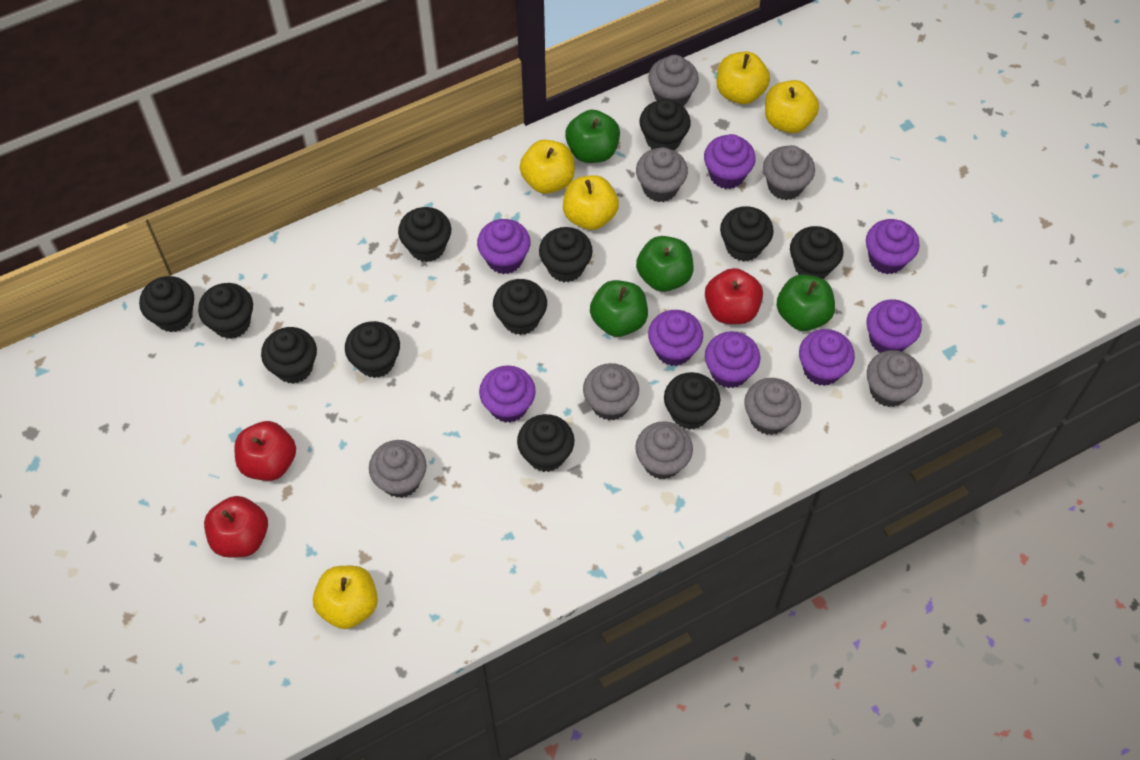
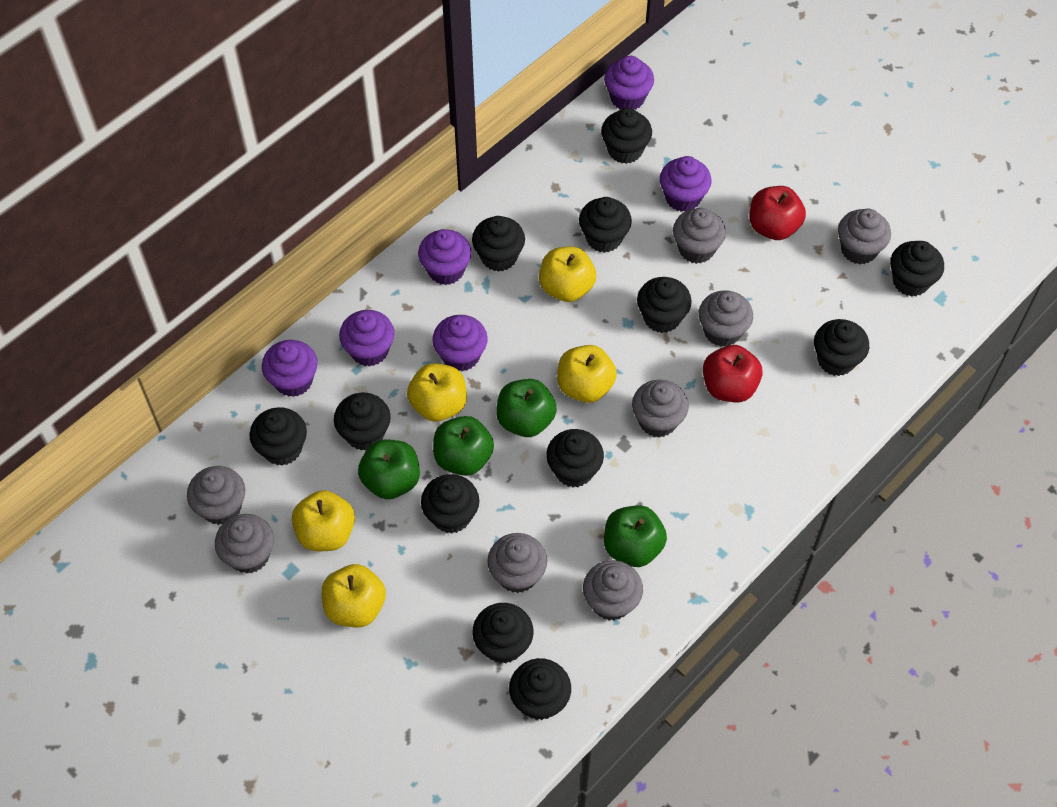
purple cupcake: 8 -> 6
red apple: 3 -> 2

